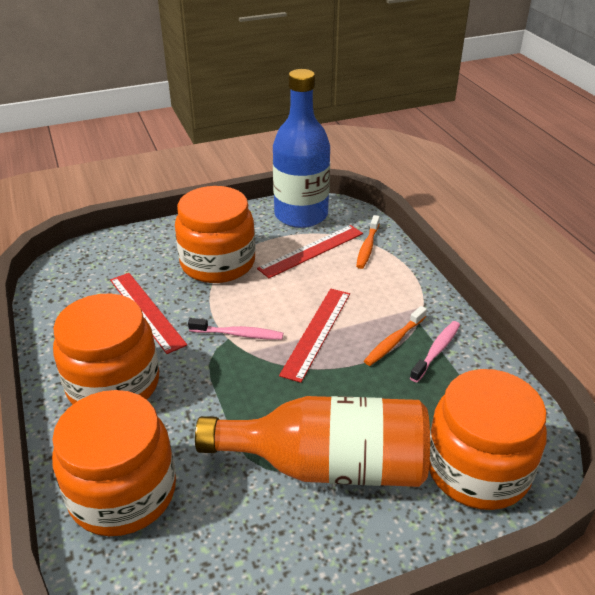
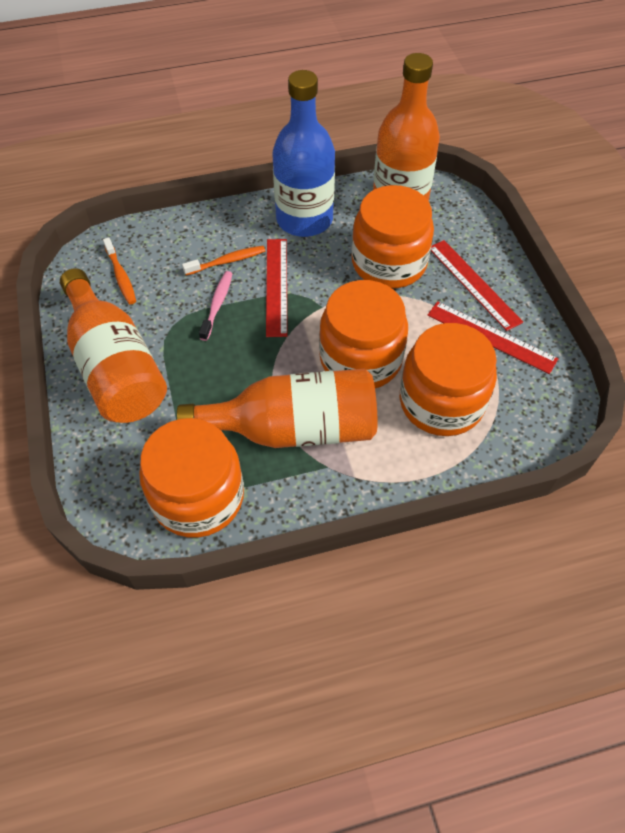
orange bottle: 1 -> 3
pink toothbrush: 2 -> 1

